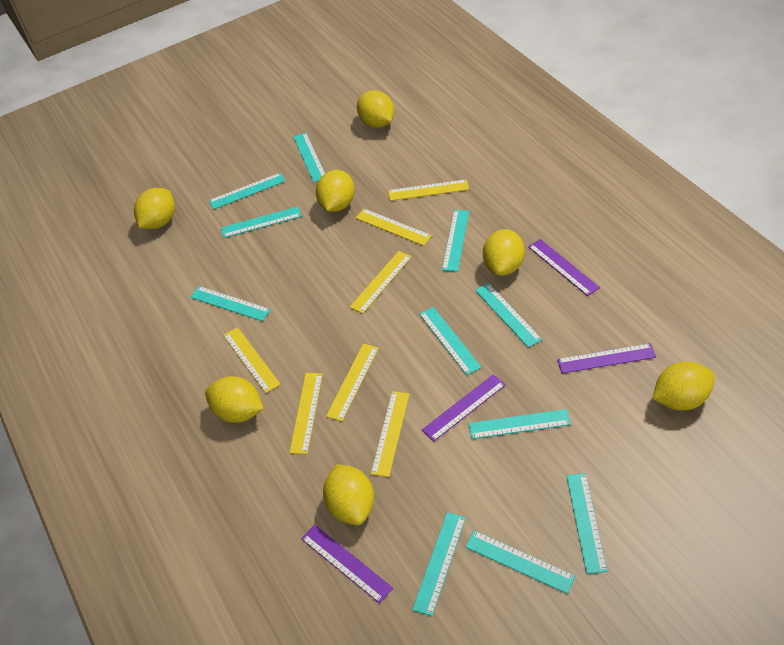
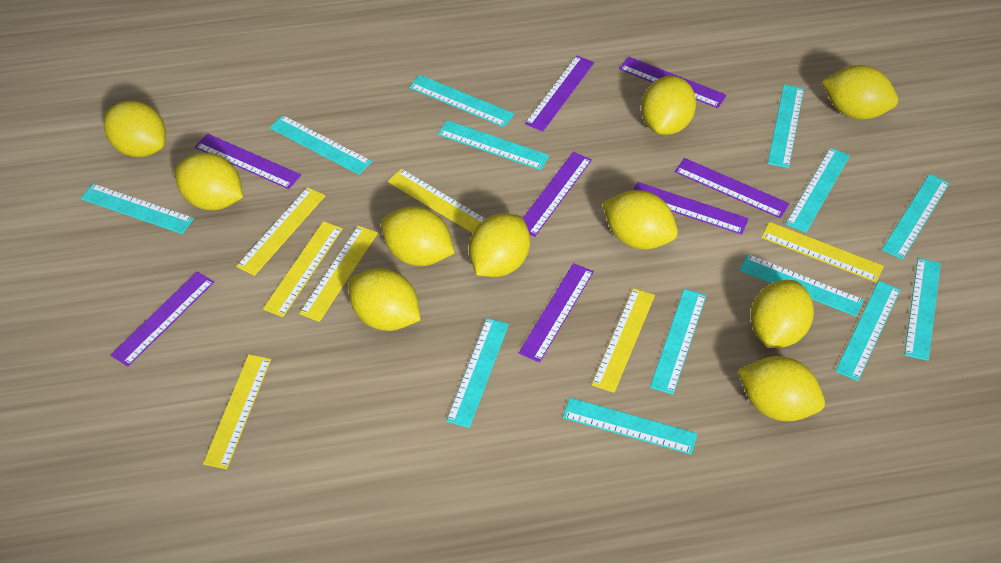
purple ruler: 4 -> 8
turquoise ruler: 11 -> 13
yellow lemon: 7 -> 10

